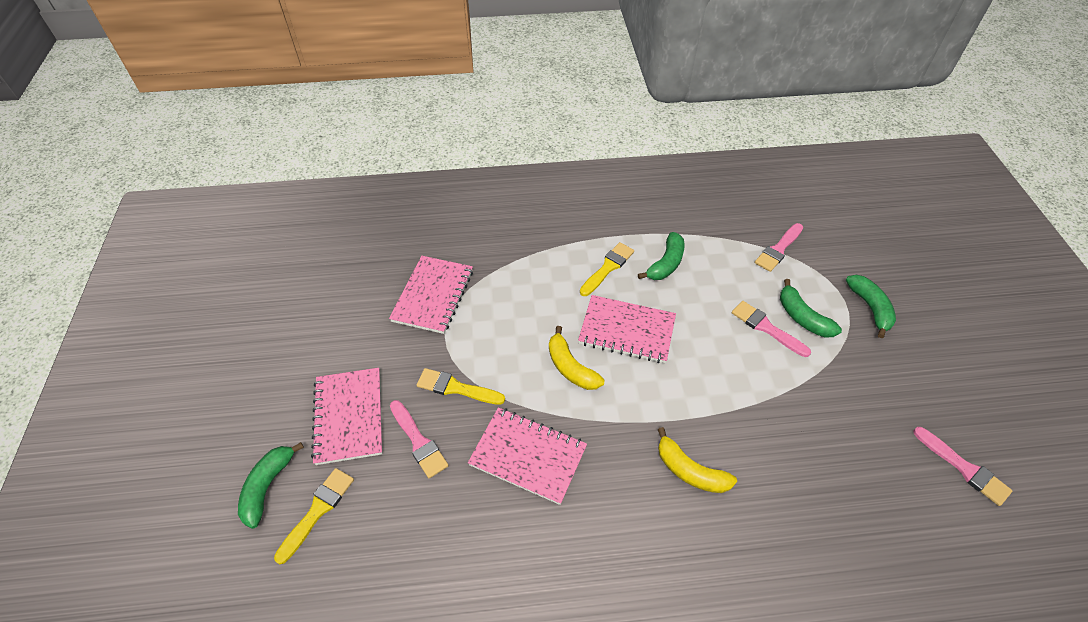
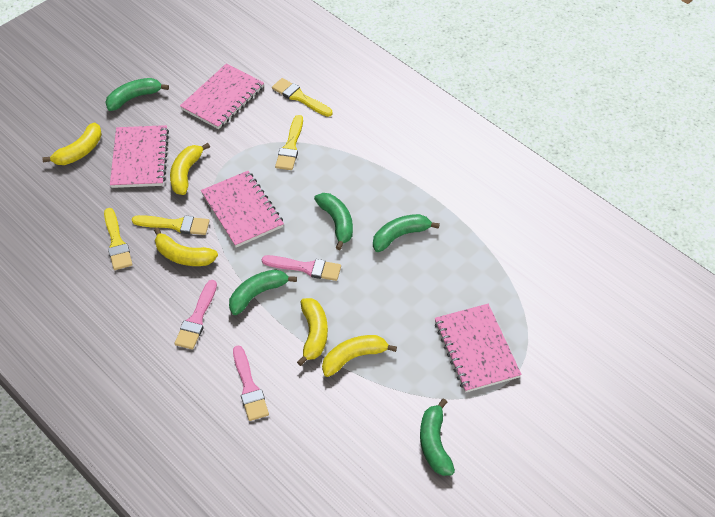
green banana: 4 -> 5
pink brush: 4 -> 3
yellow banana: 2 -> 5
yellow brush: 3 -> 4

